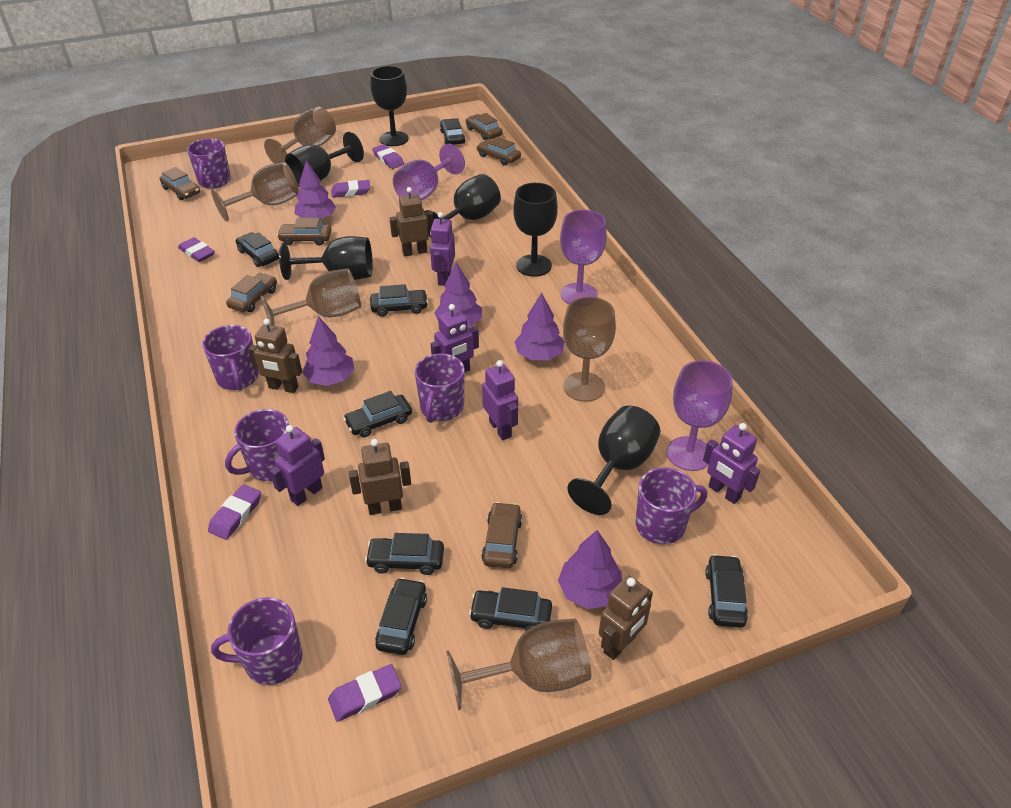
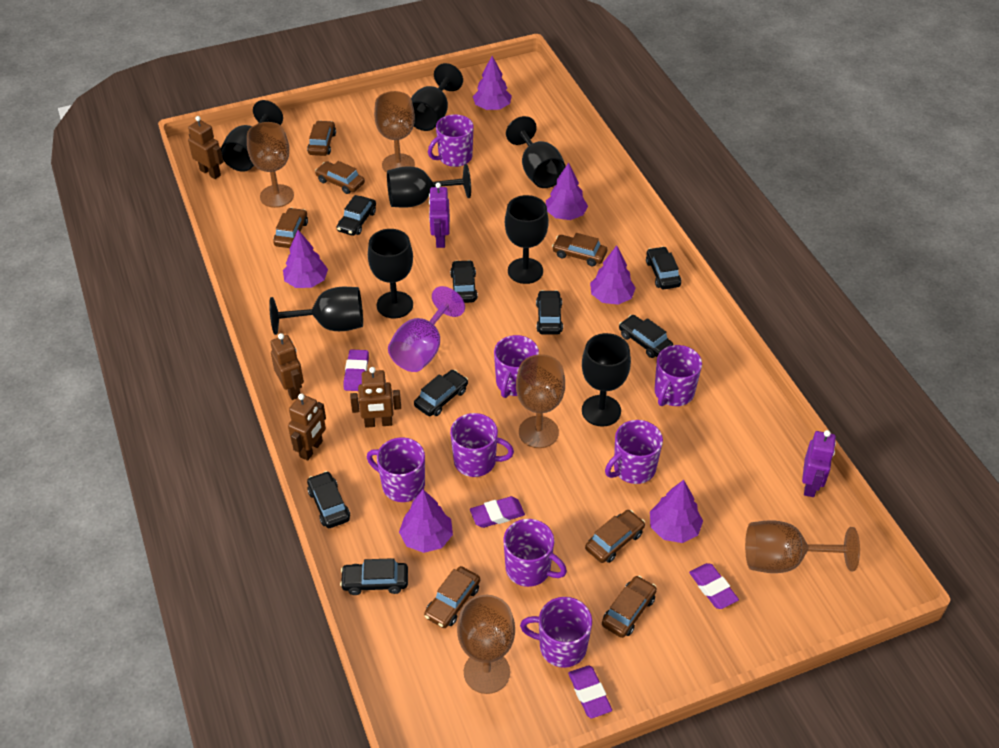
black goblet: 6 -> 8
brown car: 6 -> 7
purple eraser: 5 -> 4
purple goblet: 3 -> 1
purple mug: 6 -> 8
purple robot: 5 -> 2
purple tree: 5 -> 6

